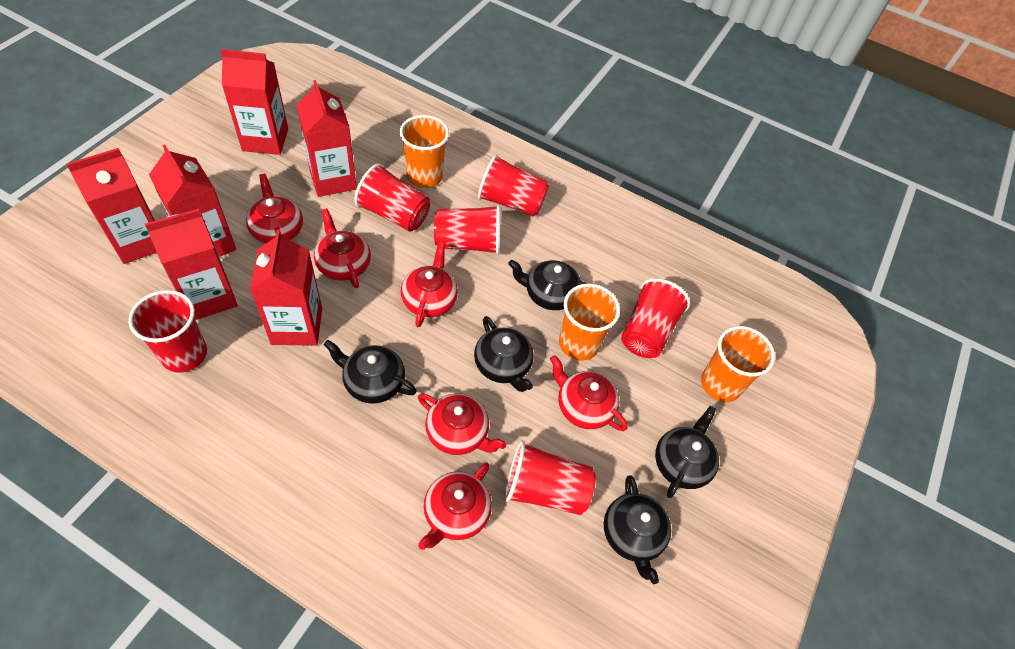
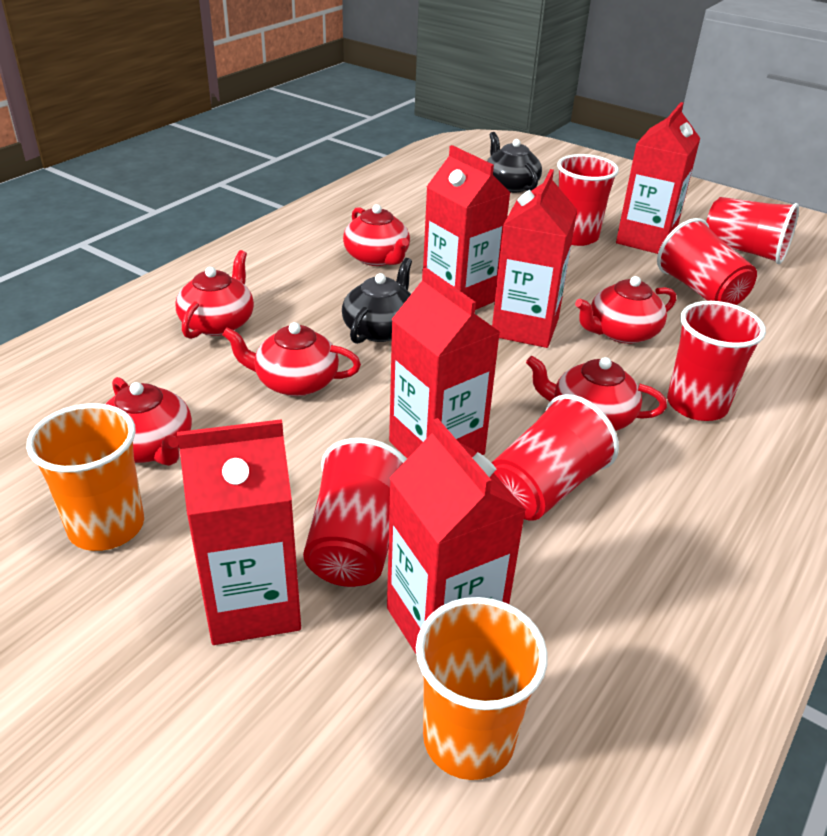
black teapot: 5 -> 2
orange cup: 3 -> 2

